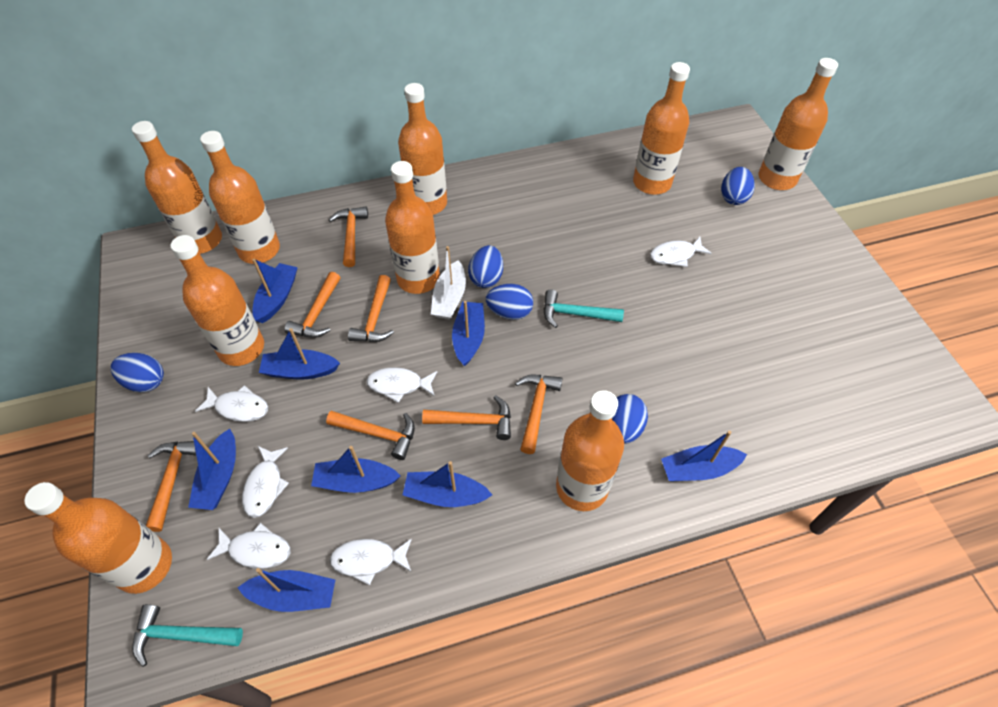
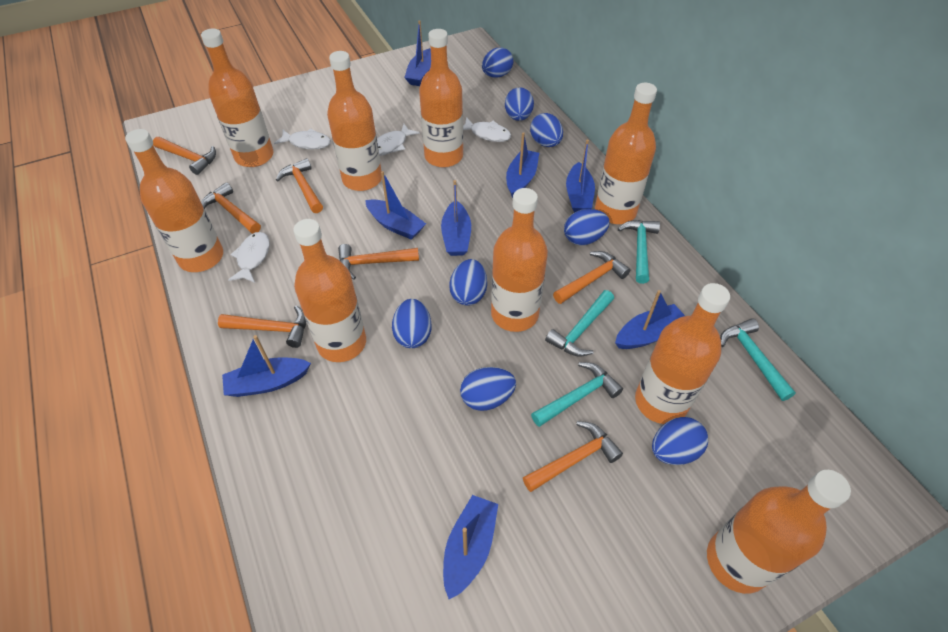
blue egg: 5 -> 8
turquoise hammer: 2 -> 4
white boat: 1 -> 0
white fish: 6 -> 4

